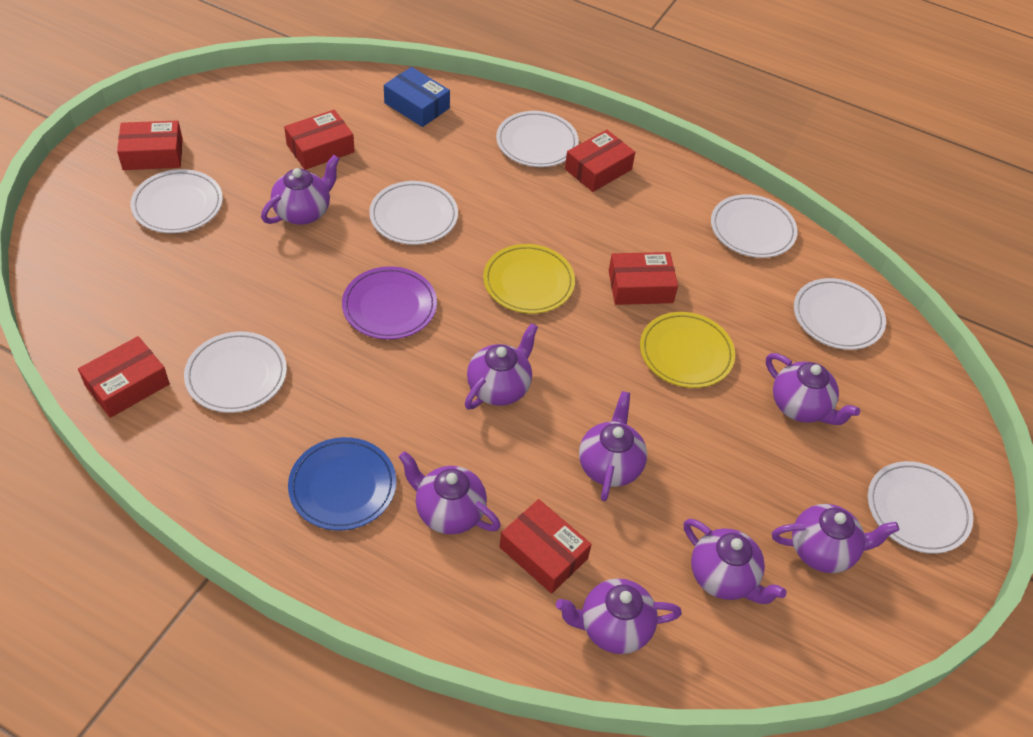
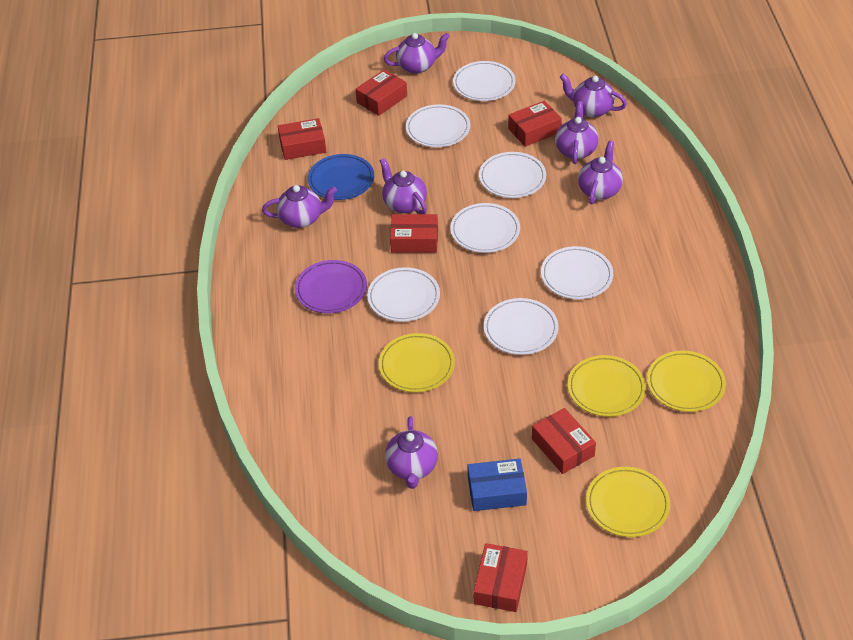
purple teapot: 8 -> 7
yellow plate: 2 -> 4

